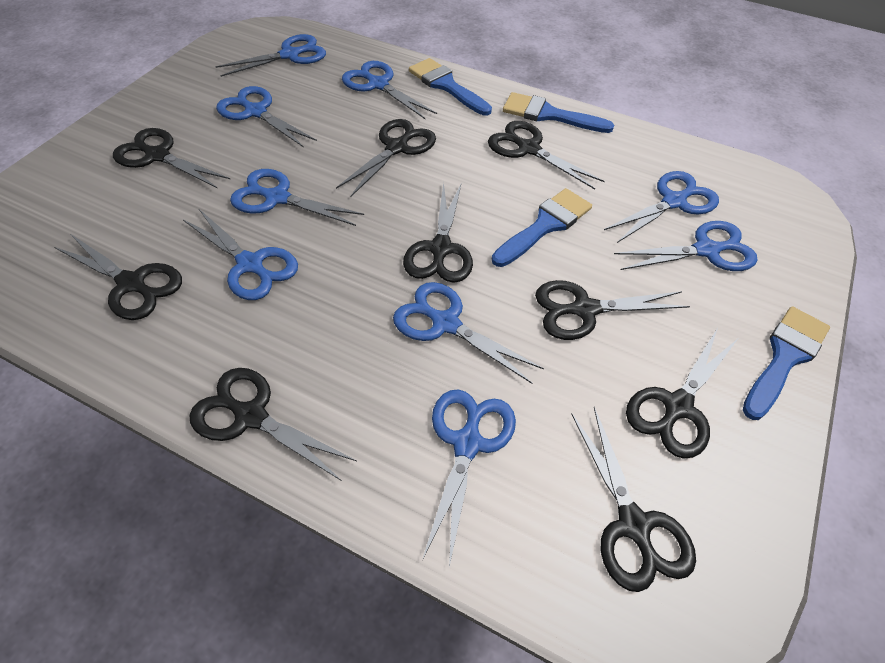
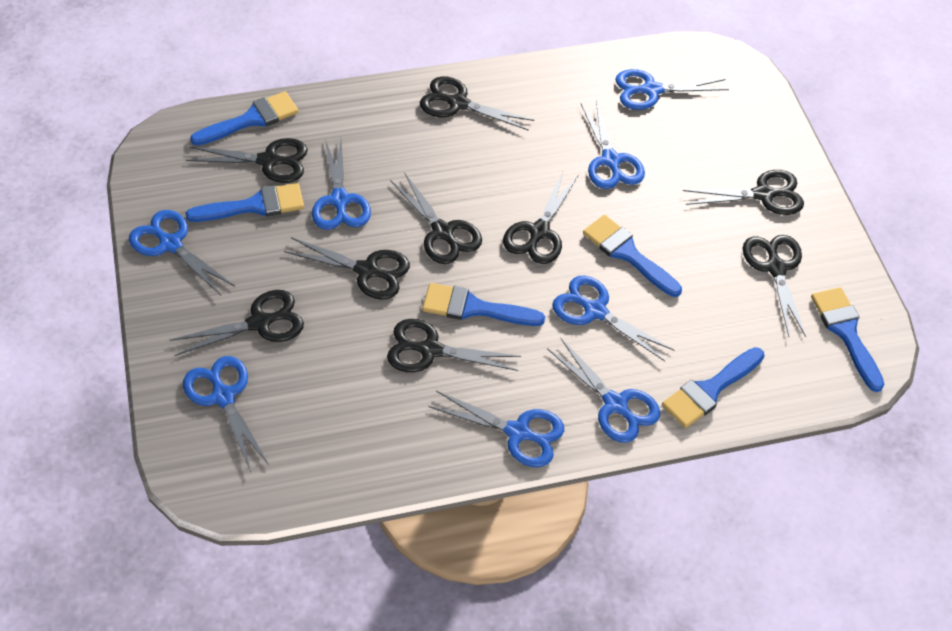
blue brush: 4 -> 6
blue scissors: 9 -> 8

